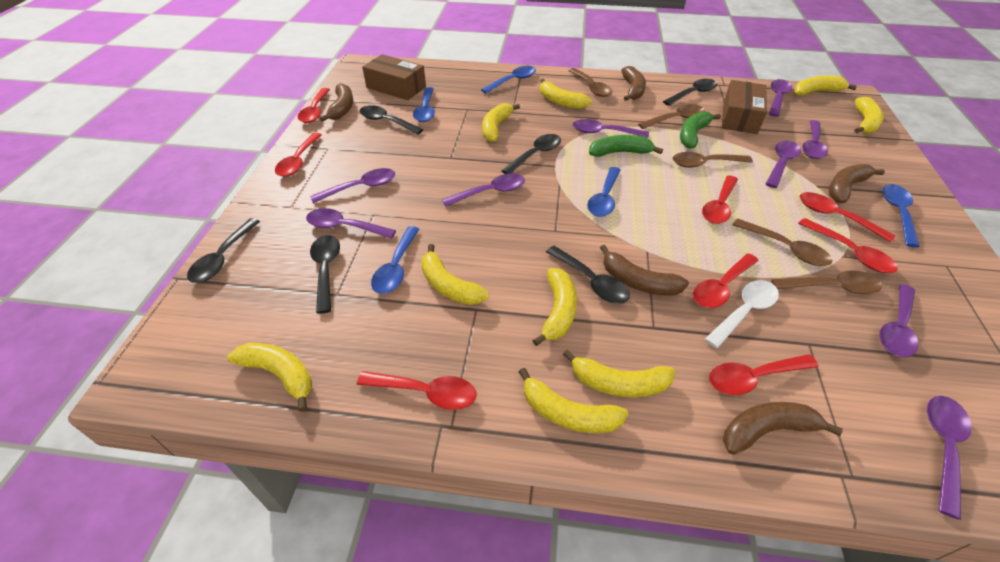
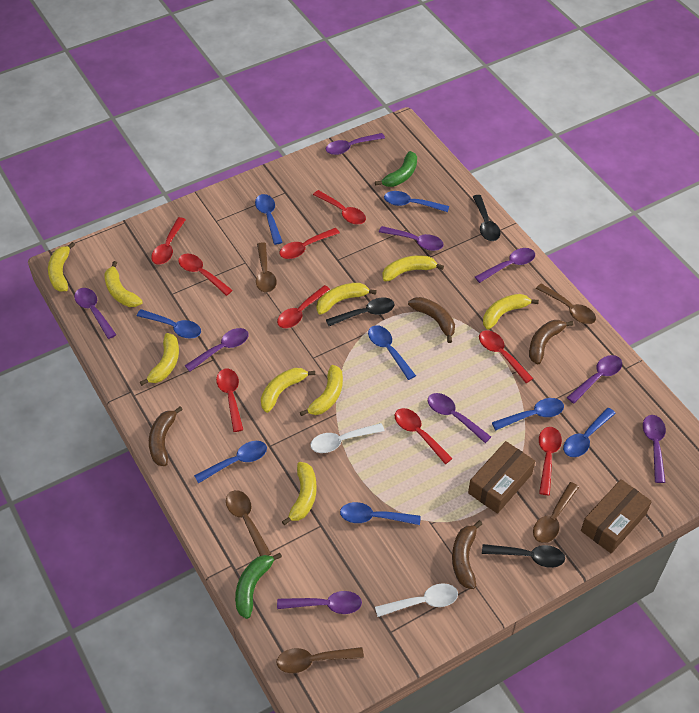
black spoon: 6 -> 3
blue spoon: 5 -> 8
brown banana: 5 -> 4
red spoon: 8 -> 9
white spoon: 1 -> 2

